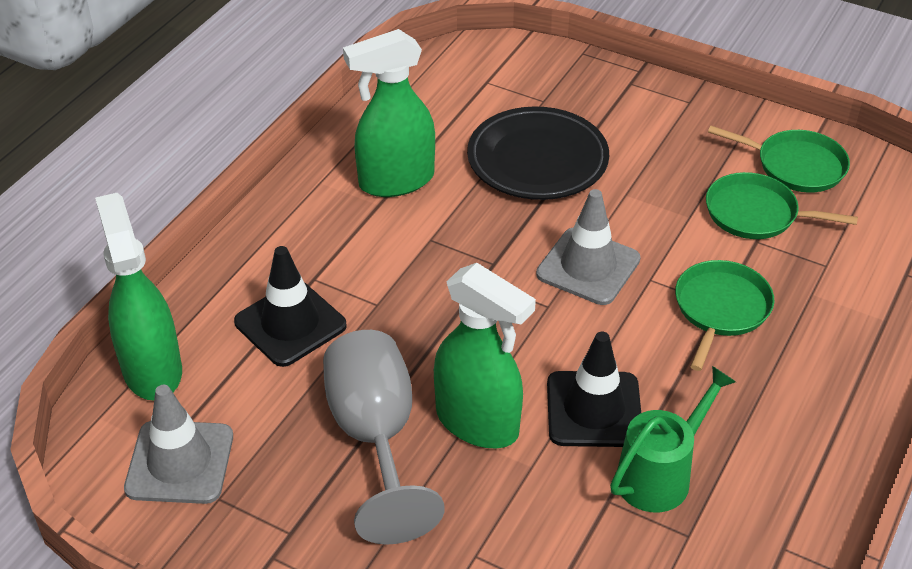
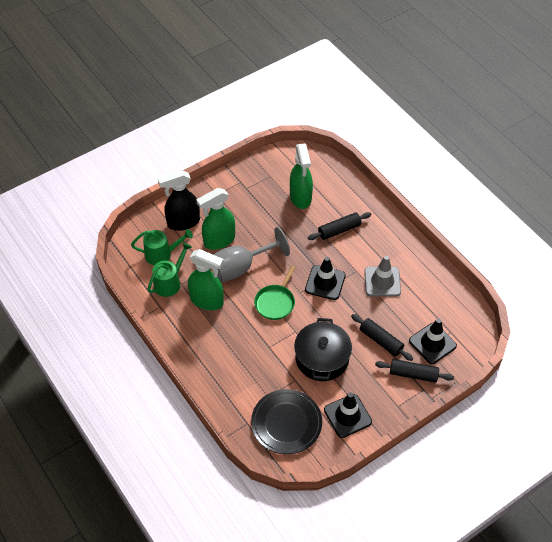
black pot: 0 -> 1
black rolling pin: 0 -> 3
black spray bottle: 0 -> 1
black traffic cone: 2 -> 3
green pan: 3 -> 1
green watering can: 1 -> 2
grey traffic cone: 2 -> 1

